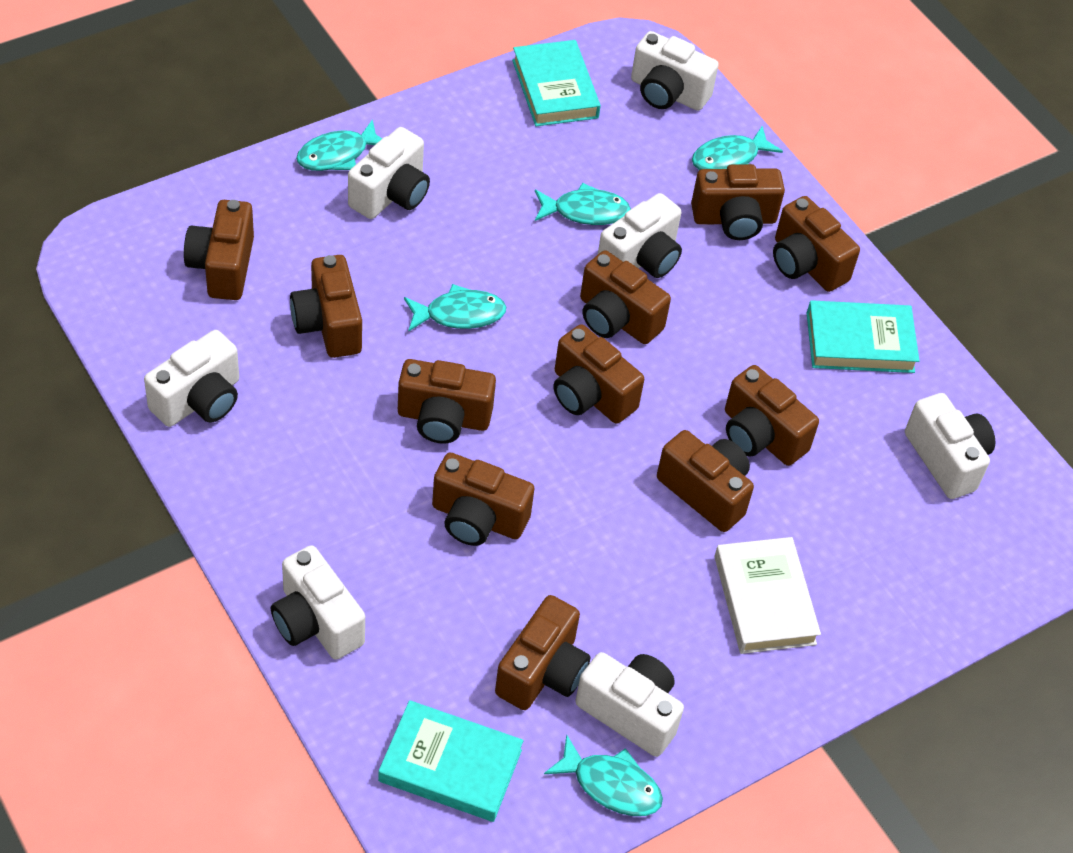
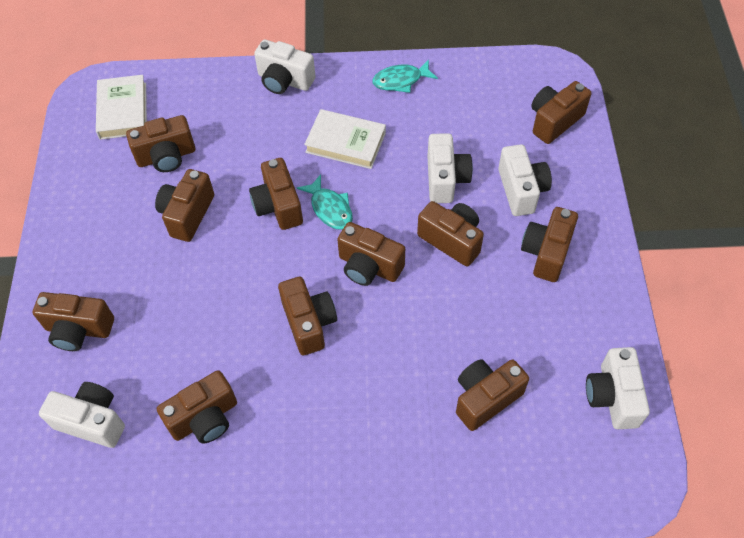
turquoise book: 3 -> 0
turquoise fish: 5 -> 2
white book: 1 -> 2
white camera: 7 -> 5

